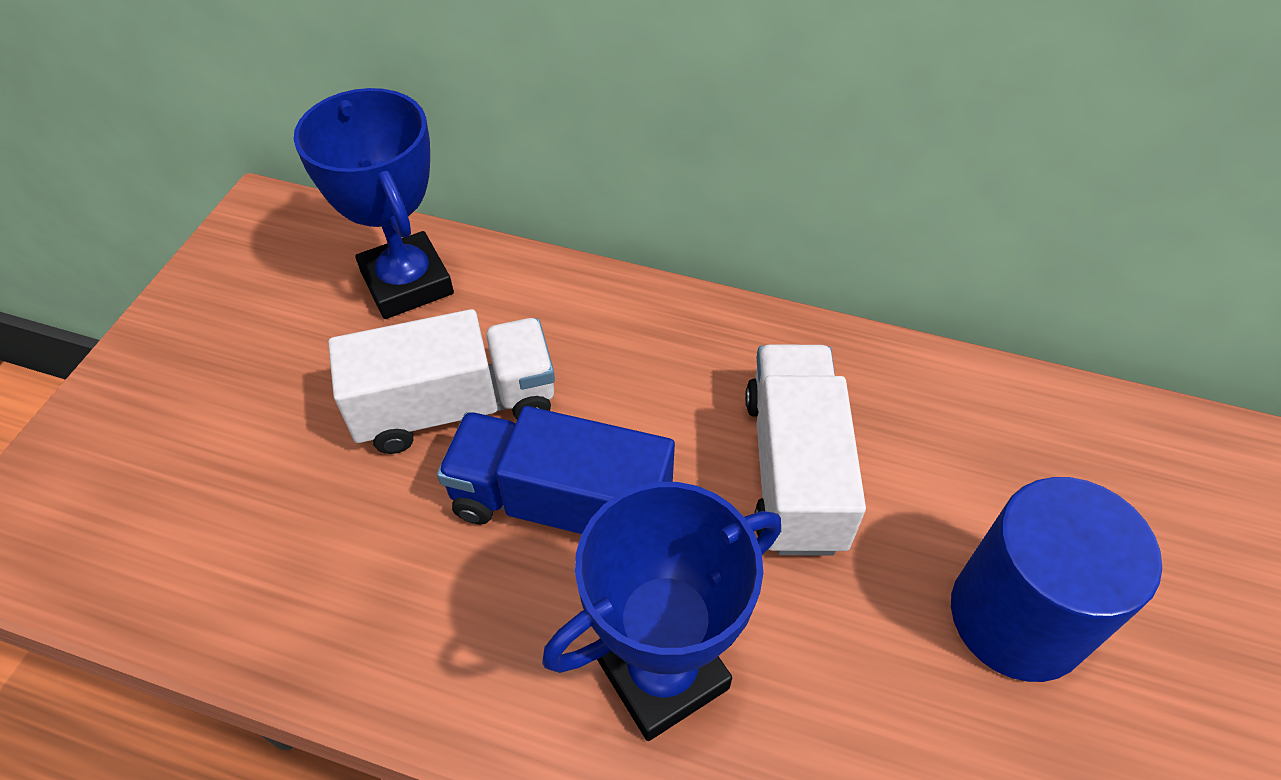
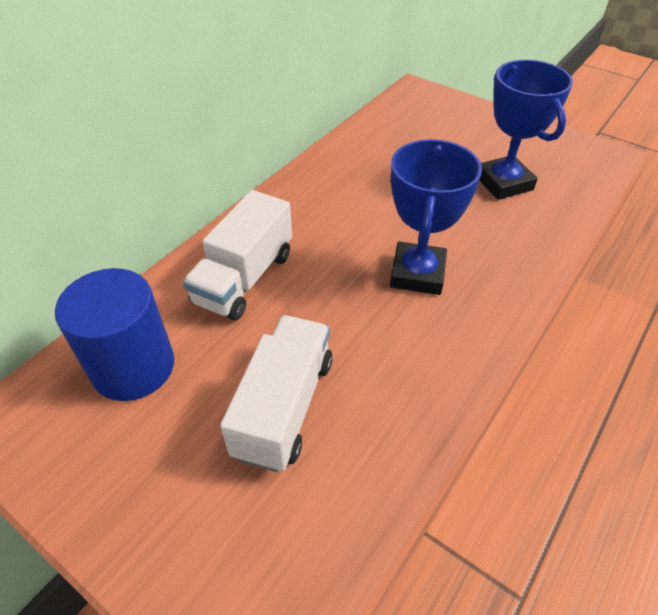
blue truck: 1 -> 0

